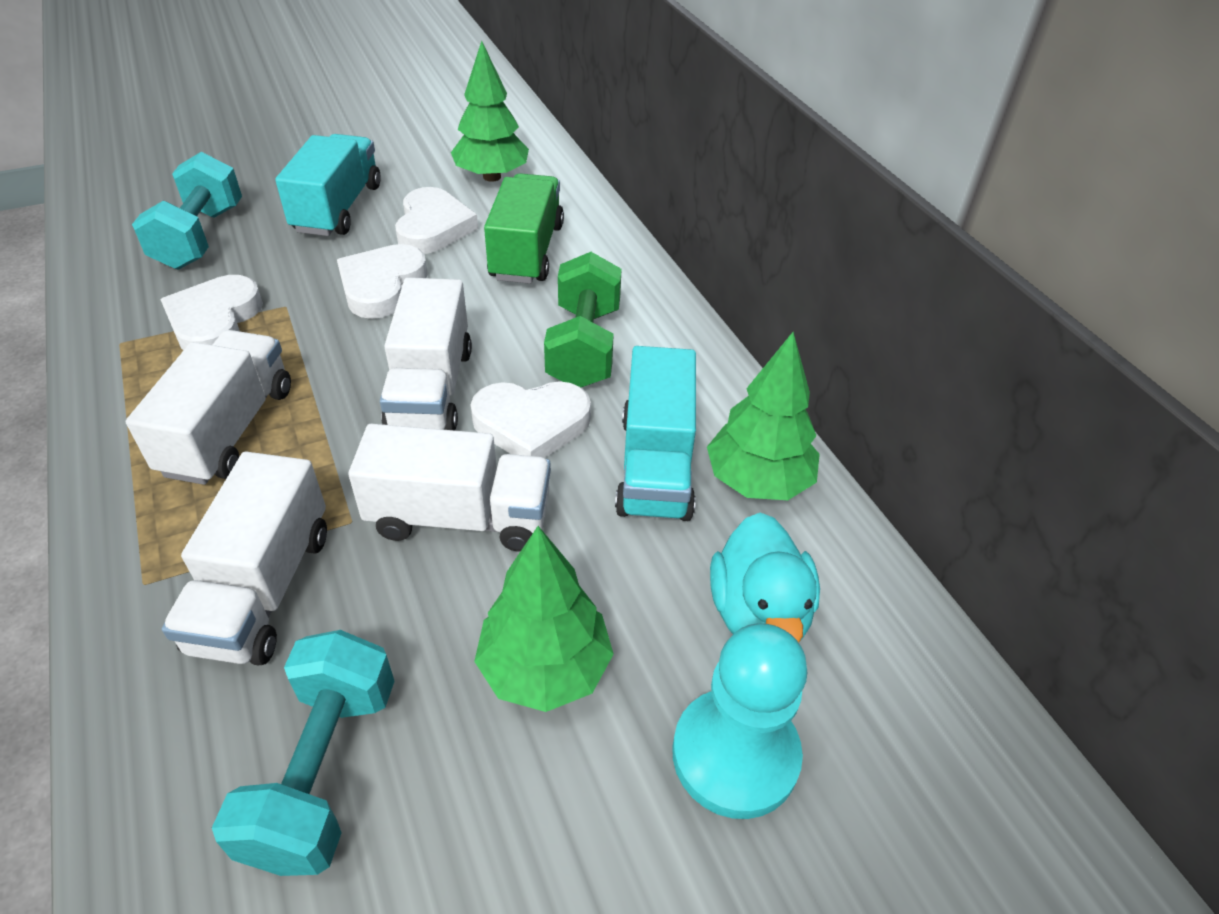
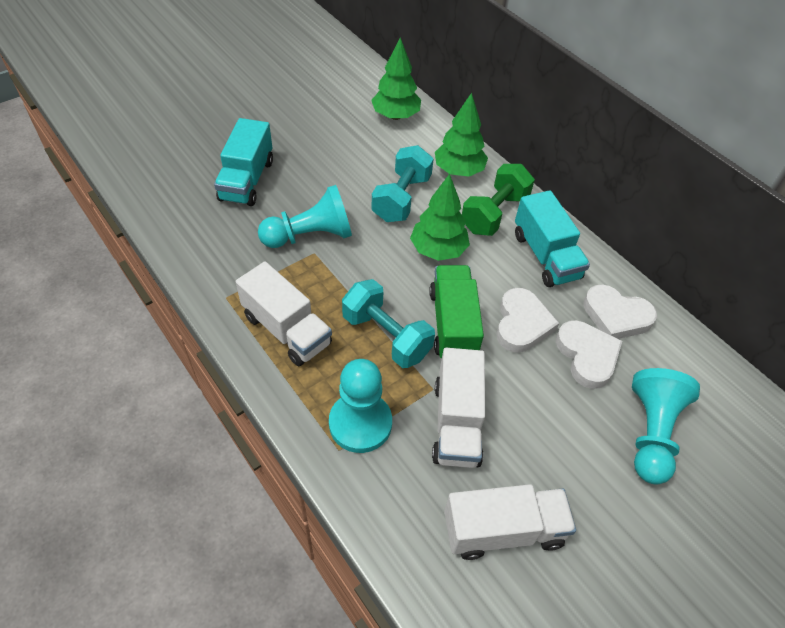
turquoise duck: 1 -> 0
turquoise pawn: 1 -> 3
white heart: 4 -> 3
white truck: 4 -> 3

